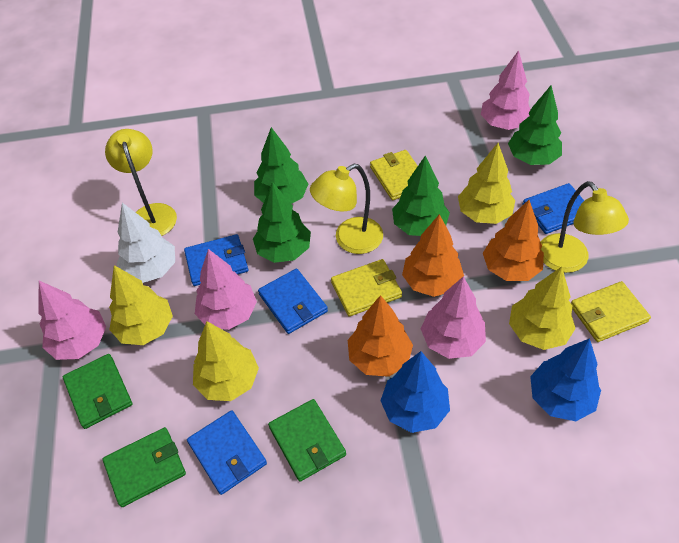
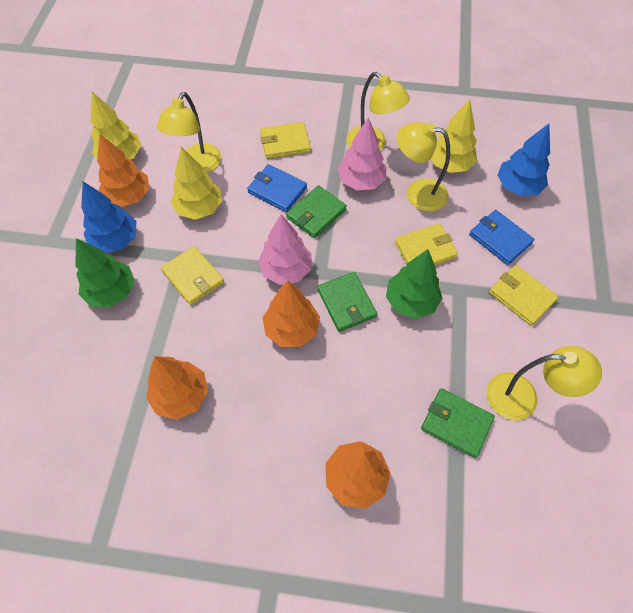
blue wallet: 4 -> 2
green tree: 4 -> 2
orange tree: 3 -> 4
pink tree: 4 -> 2
white tree: 1 -> 0
yellow lamp: 3 -> 4
yellow tree: 4 -> 3
yellow wallet: 3 -> 4

